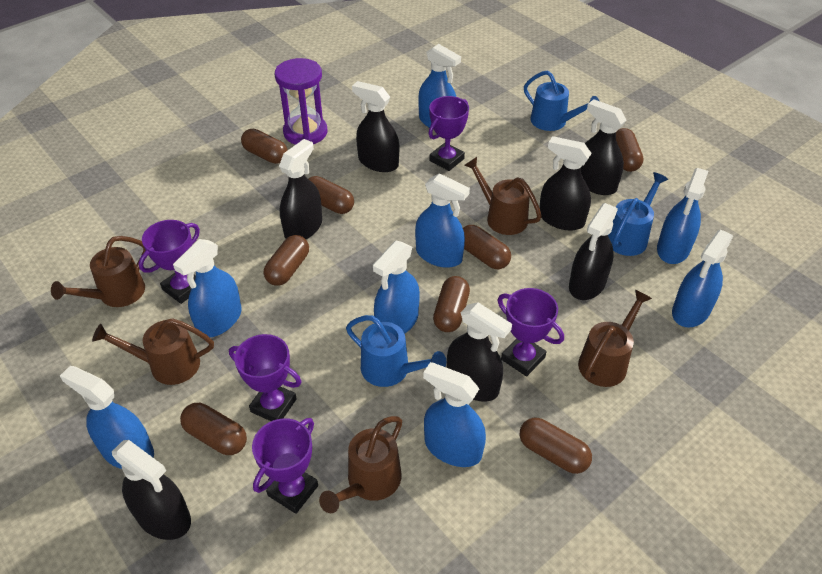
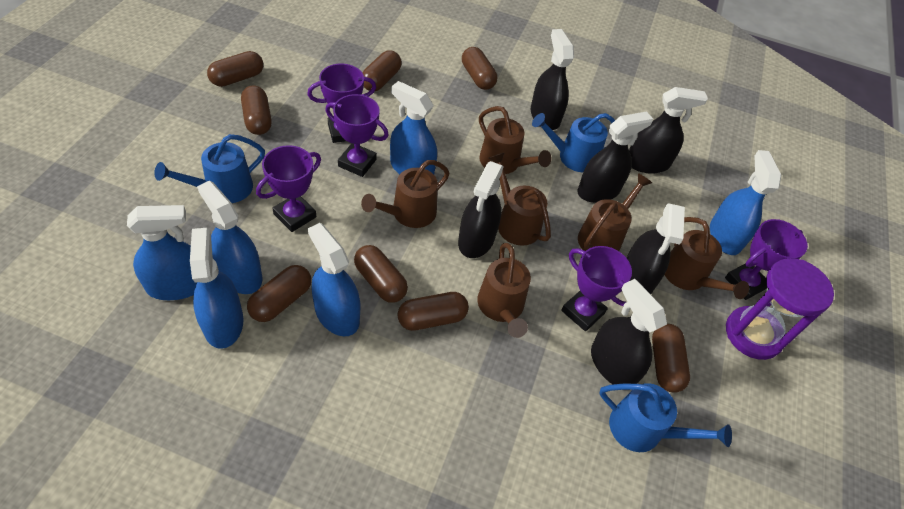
black spray bottle: 7 -> 6
blue spray bottle: 8 -> 6
brown watering can: 5 -> 6

